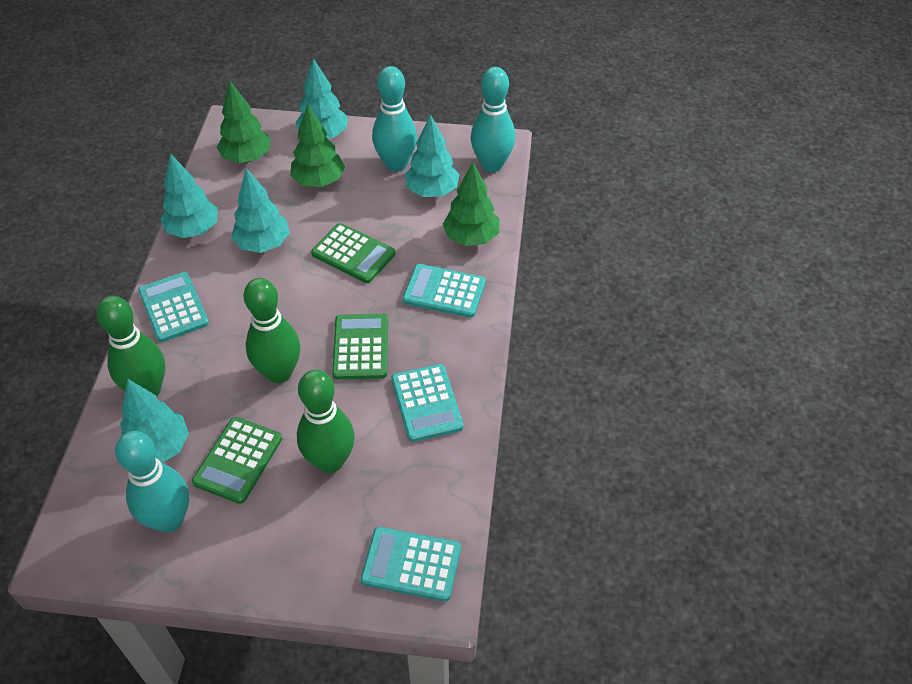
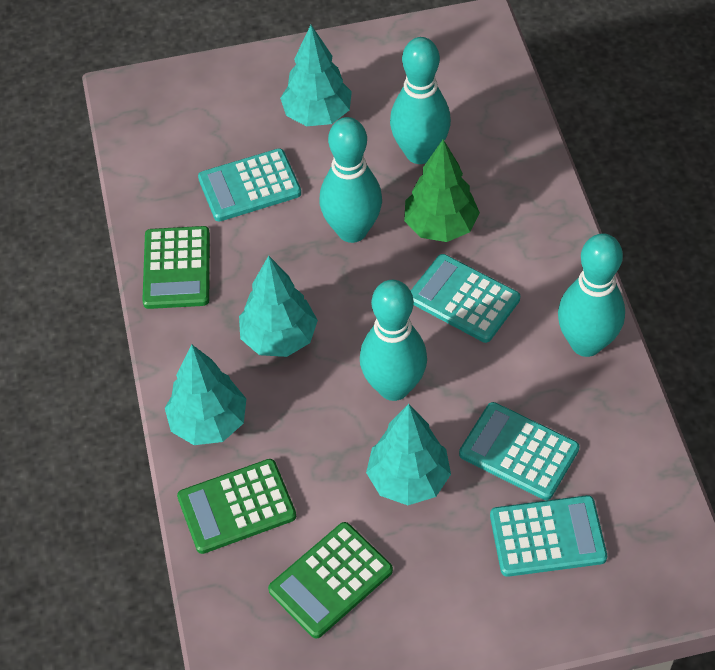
green bowling pin: 3 -> 0
green tree: 3 -> 1
turquoise bowling pin: 3 -> 4
turquoise tree: 5 -> 4

